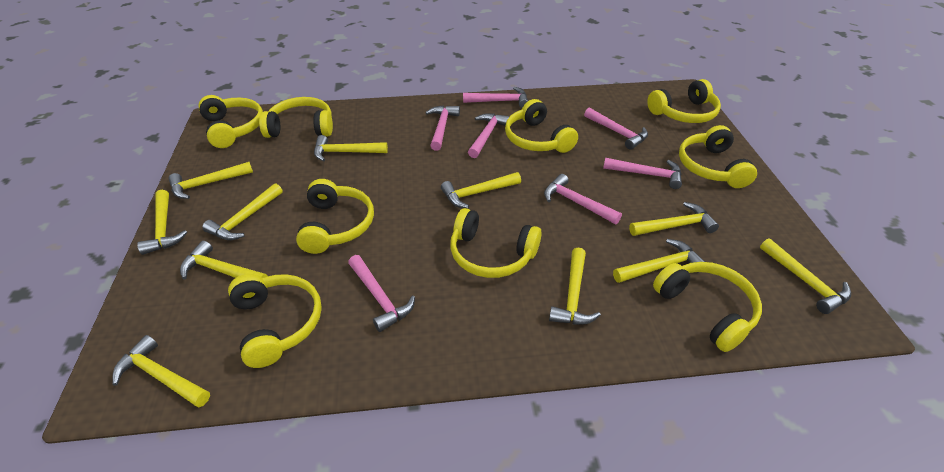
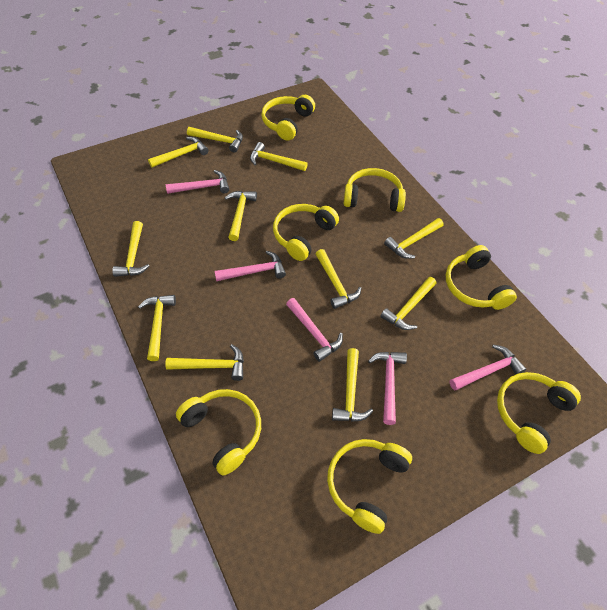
pink hammer: 7 -> 5
yellow headphones: 9 -> 7

